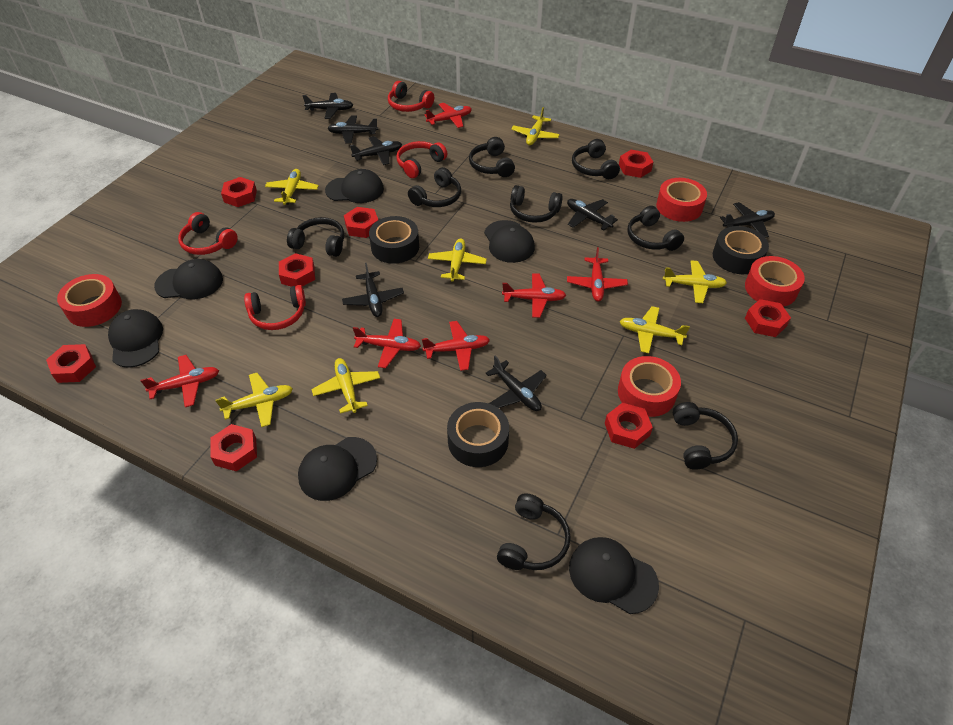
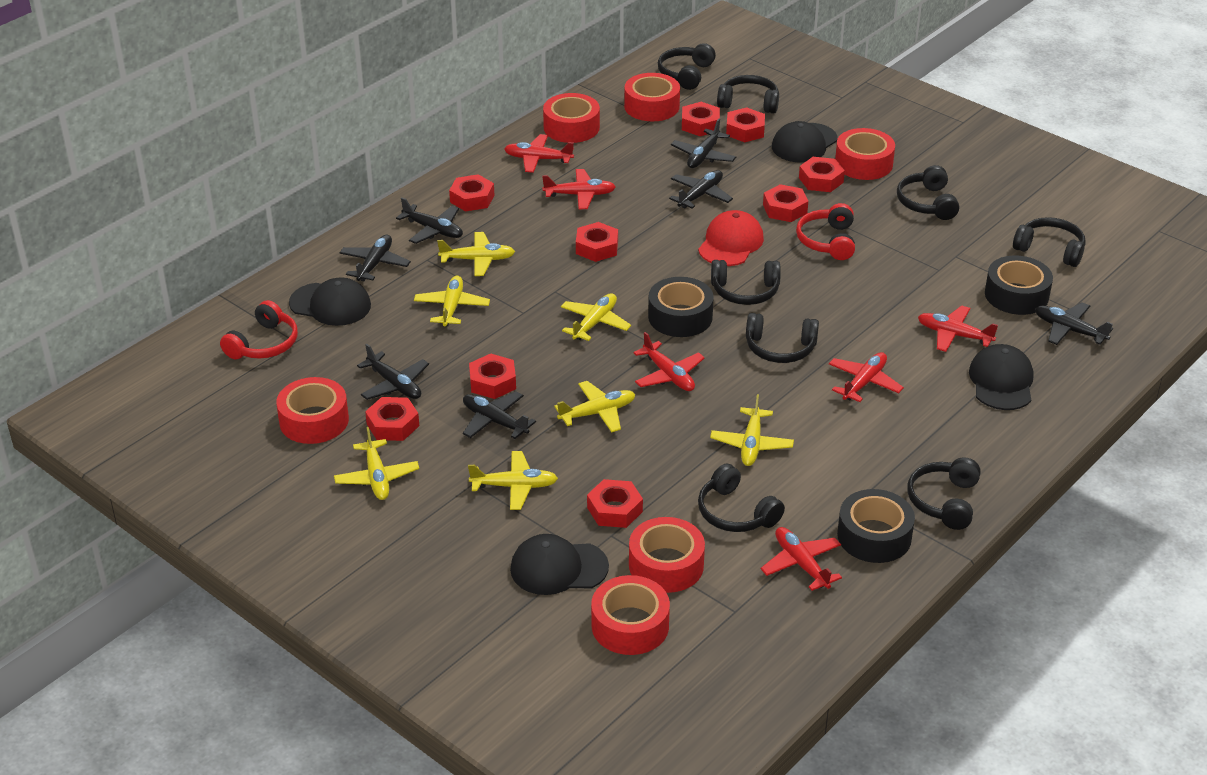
black cap: 6 -> 4
red cap: 0 -> 1
red headphones: 4 -> 2
red nut: 8 -> 9
red tape: 4 -> 6

